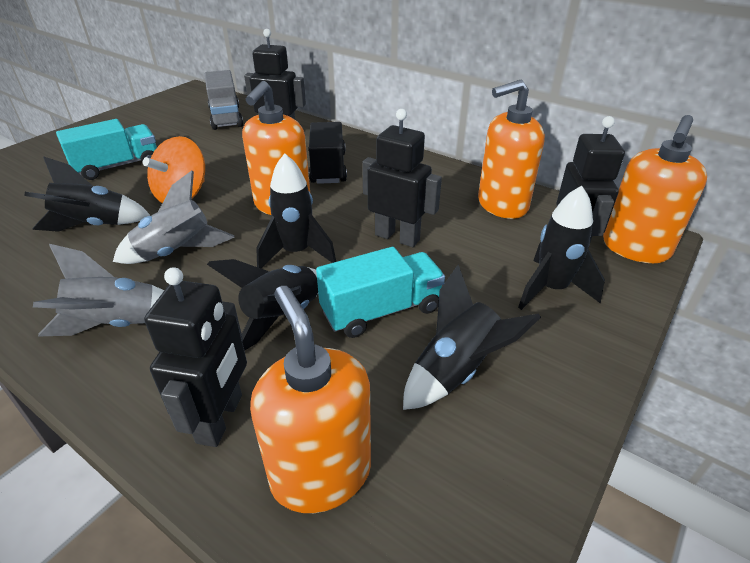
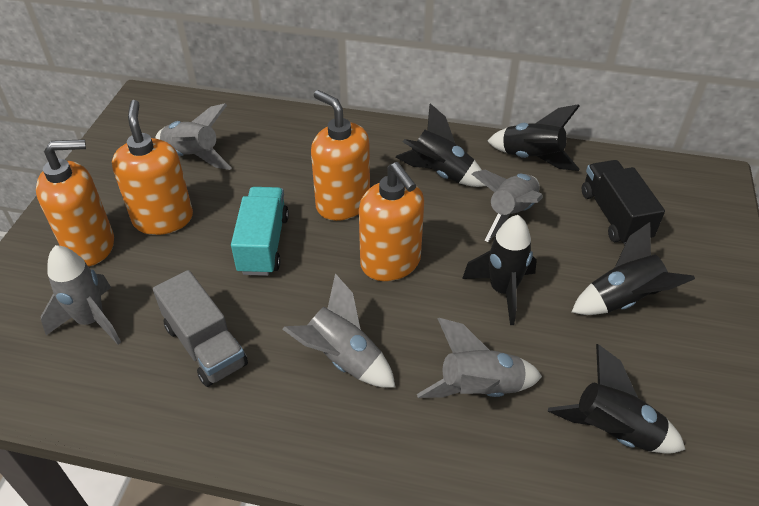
black robot: 4 -> 0
grey rocket: 2 -> 5
orange spinning top: 1 -> 0
turquoise truck: 2 -> 1

